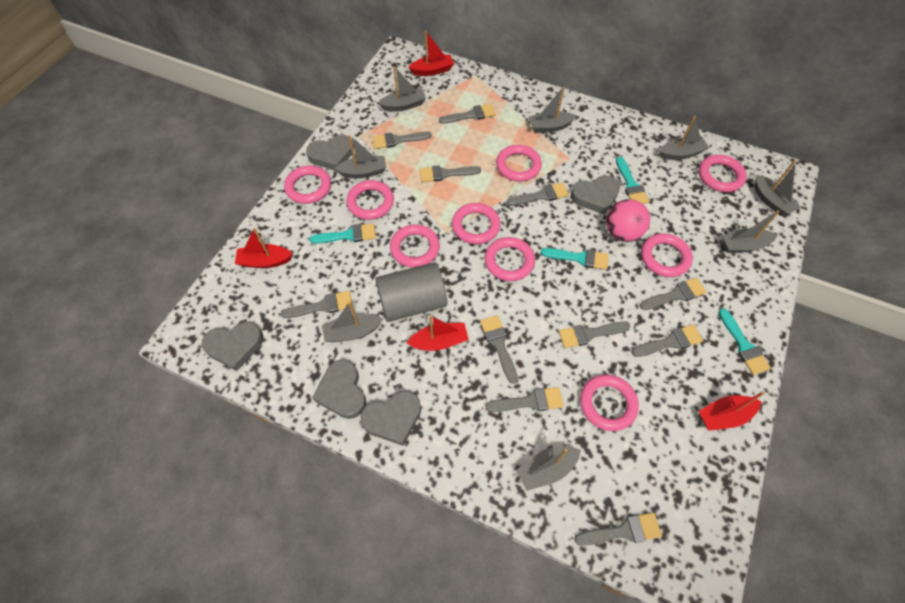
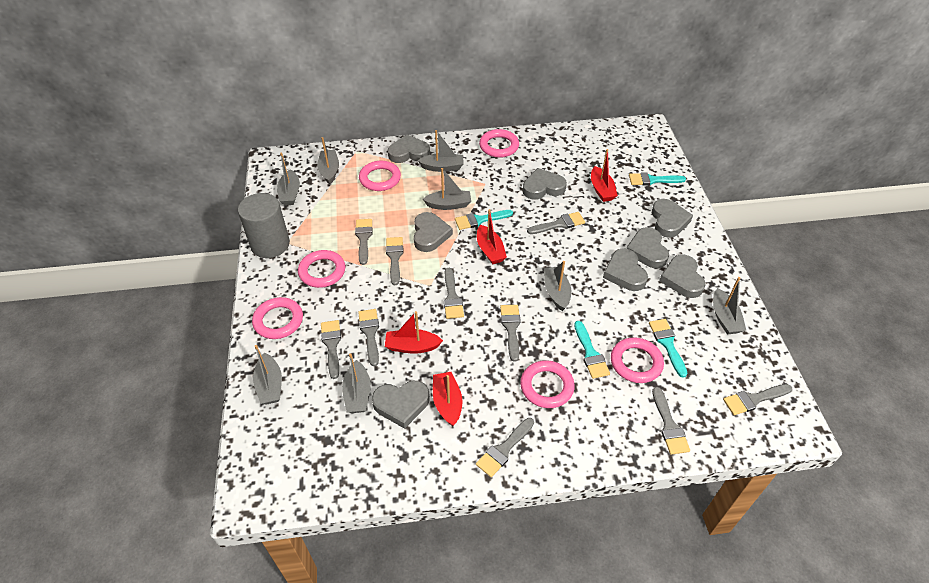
grey brush: 11 -> 10
grey heart: 5 -> 8
pink ball: 1 -> 0
pink ring: 9 -> 6

